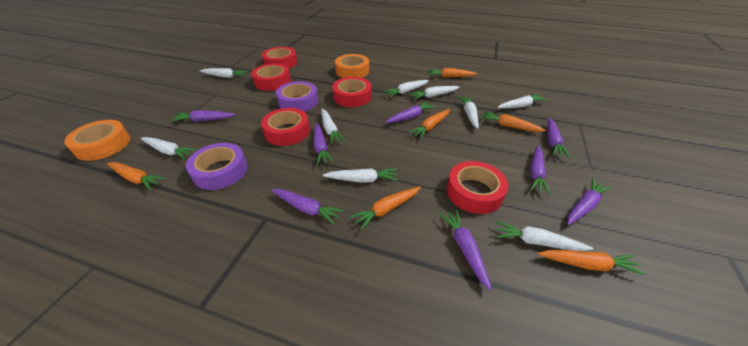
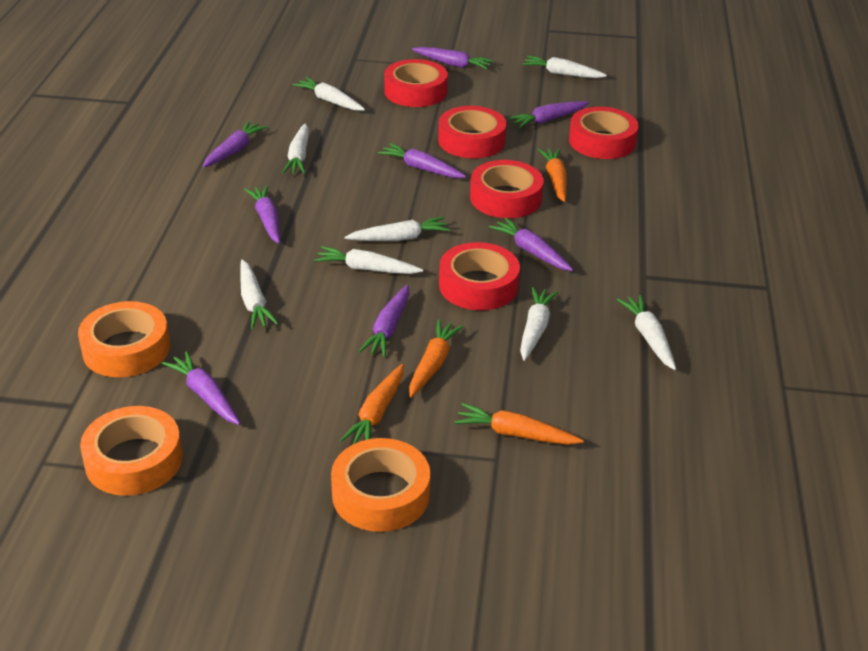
orange carrot: 6 -> 4
orange tape: 2 -> 3
purple tape: 2 -> 0
white carrot: 9 -> 8

